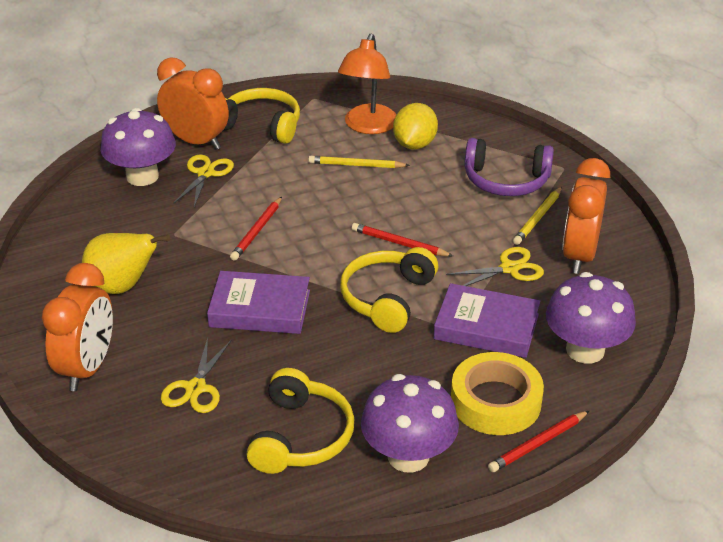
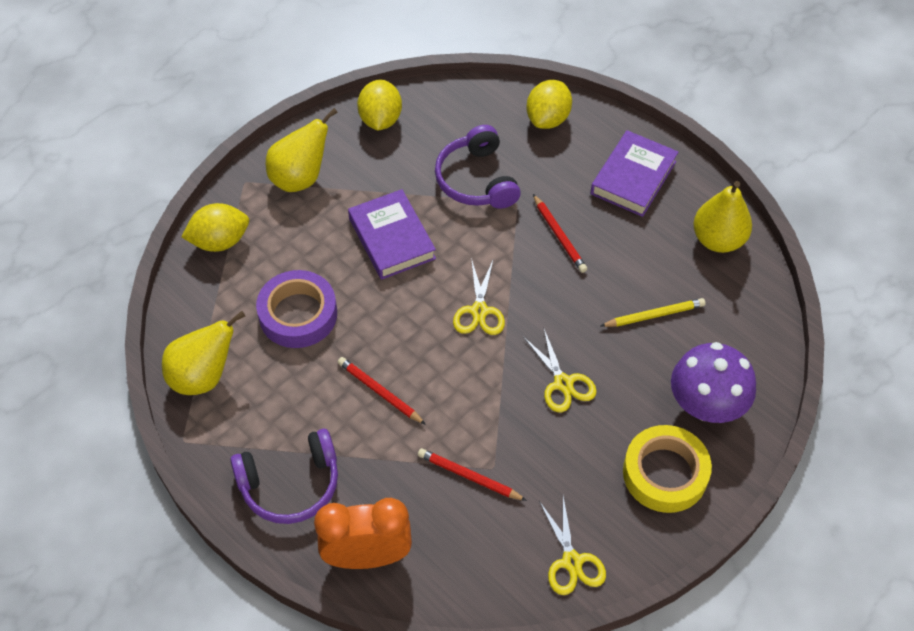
orange clock: 3 -> 1
orange lamp: 1 -> 0
purple headphones: 1 -> 2
purple mushroom: 3 -> 1
purple tape: 0 -> 1
yellow headphones: 3 -> 0
yellow lemon: 1 -> 3
yellow pear: 1 -> 3
yellow pencil: 2 -> 1

